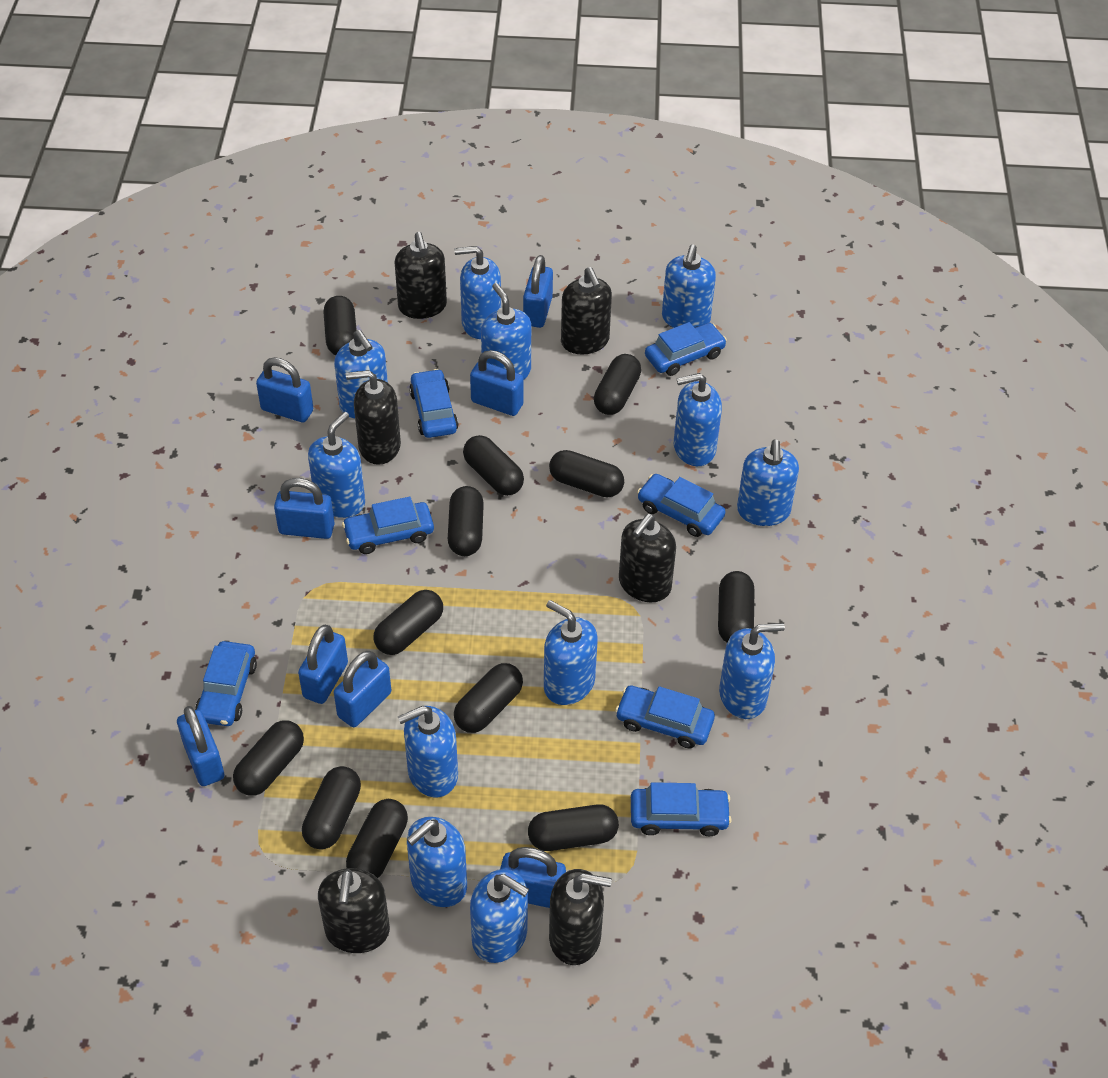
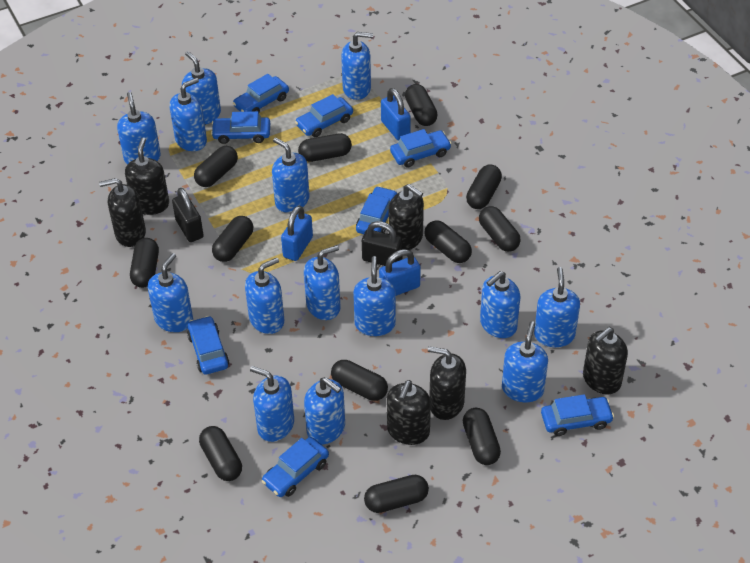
black padlock: 0 -> 2
blue car: 7 -> 8
blue padlock: 8 -> 3
blue soap dispenser: 12 -> 14

